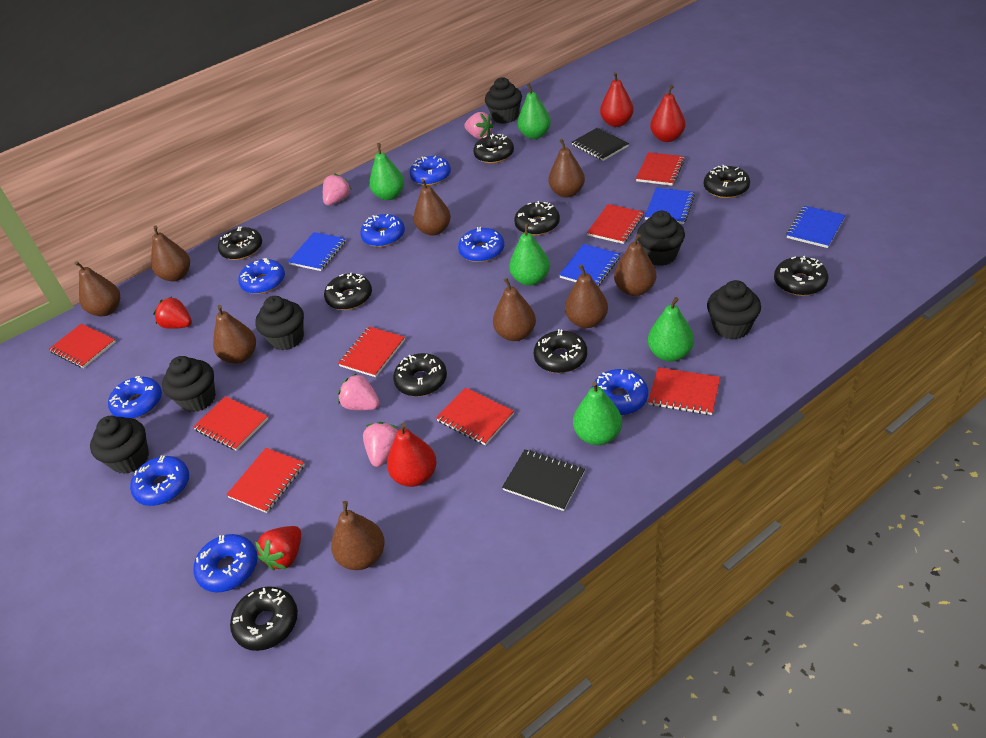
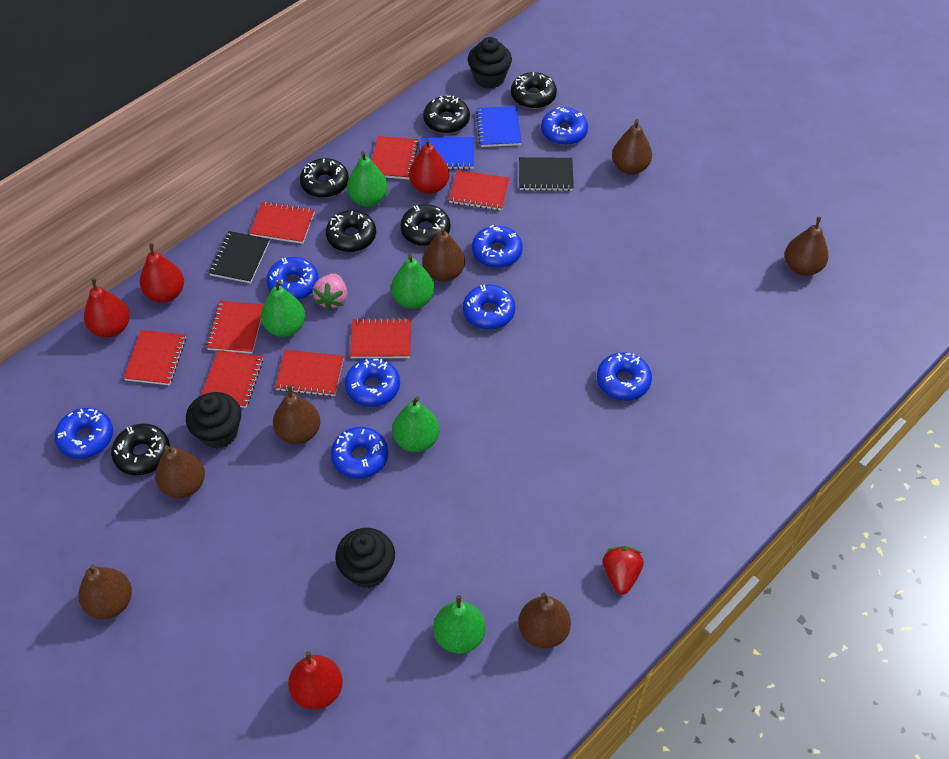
black cupcake: 6 -> 3
black donut: 9 -> 6
blue notebook: 4 -> 2
brown pear: 9 -> 7
pink strawberry: 4 -> 1
red pear: 3 -> 4
red strawberry: 2 -> 1

